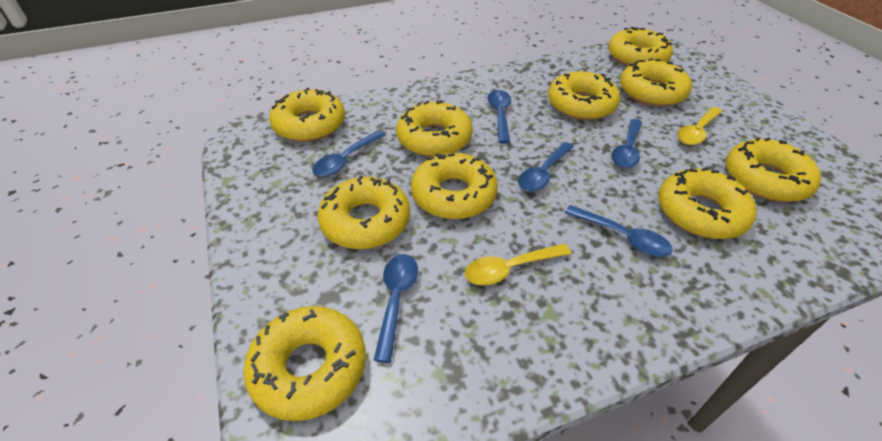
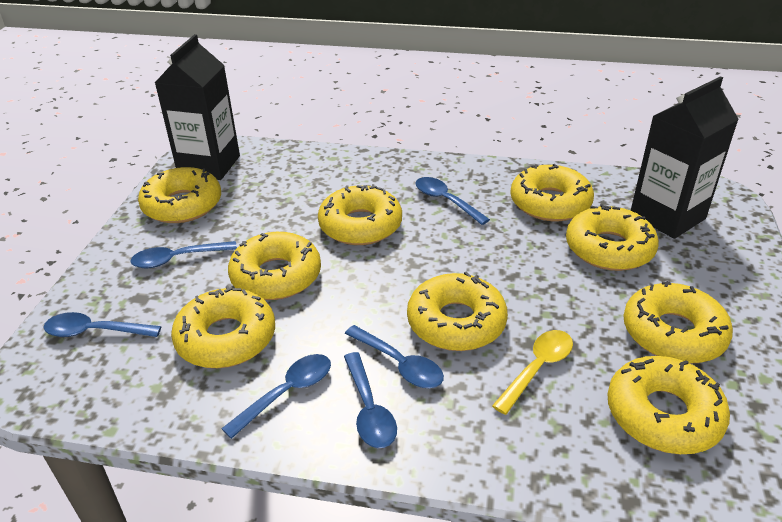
black carton: 0 -> 2
yellow donut: 10 -> 9
yellow spoon: 2 -> 1

